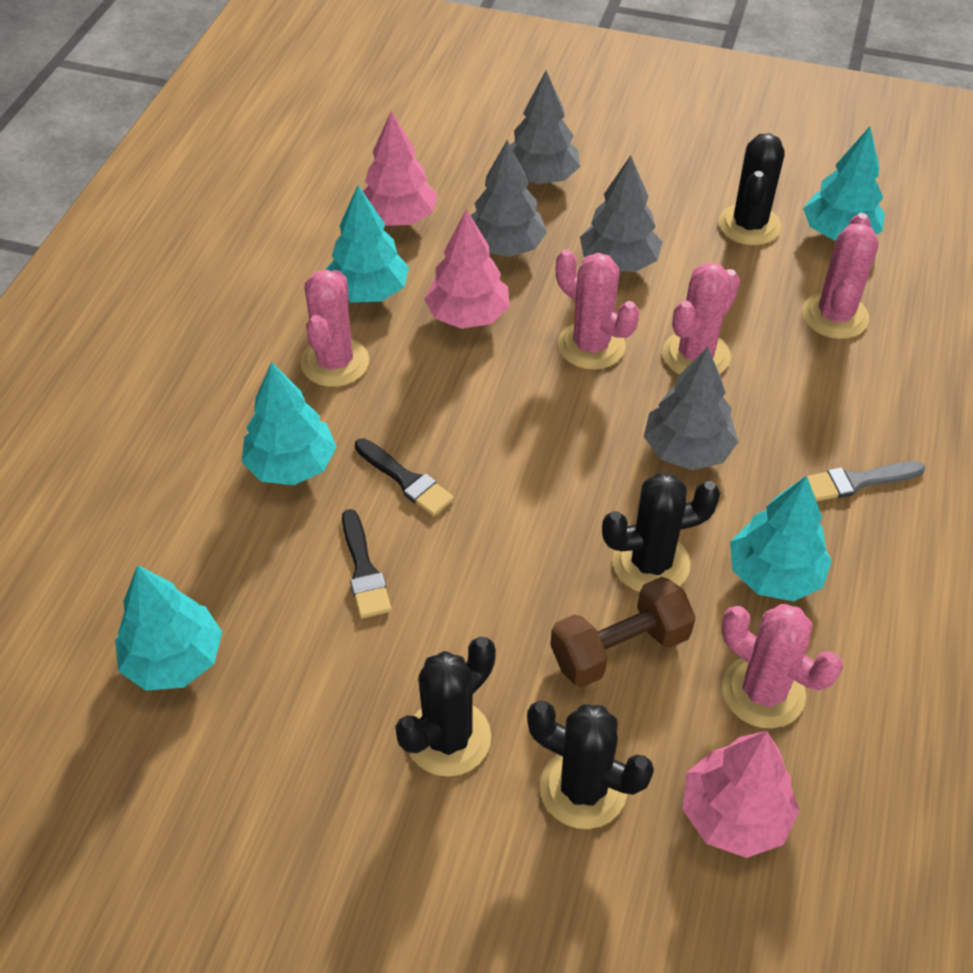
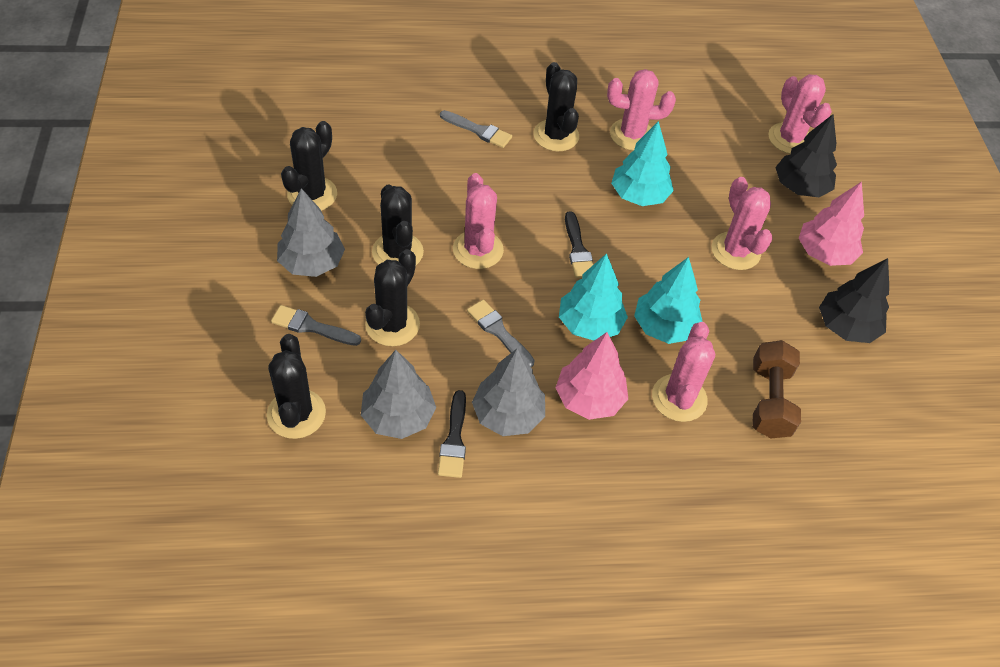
black cactus: 4 -> 5
black tree: 0 -> 2
grey brush: 1 -> 3
grey tree: 4 -> 3
pink tree: 3 -> 2
turquoise tree: 5 -> 3

